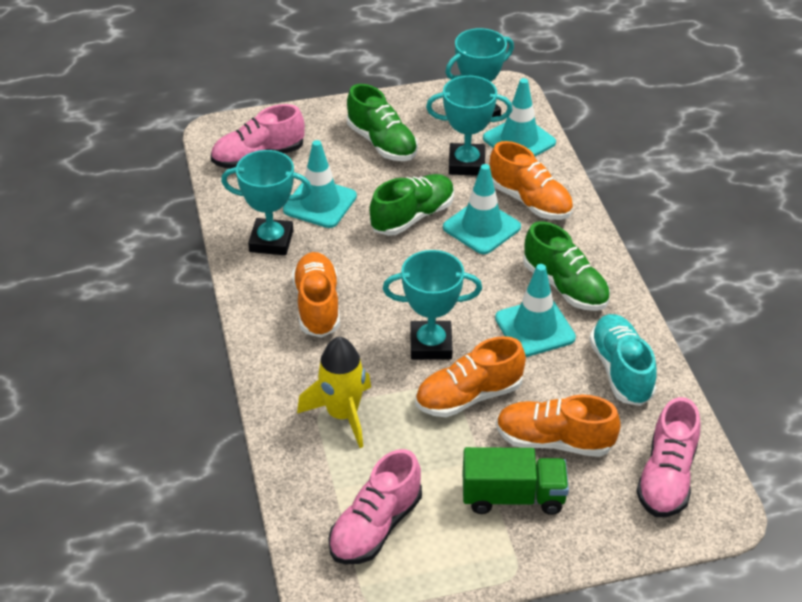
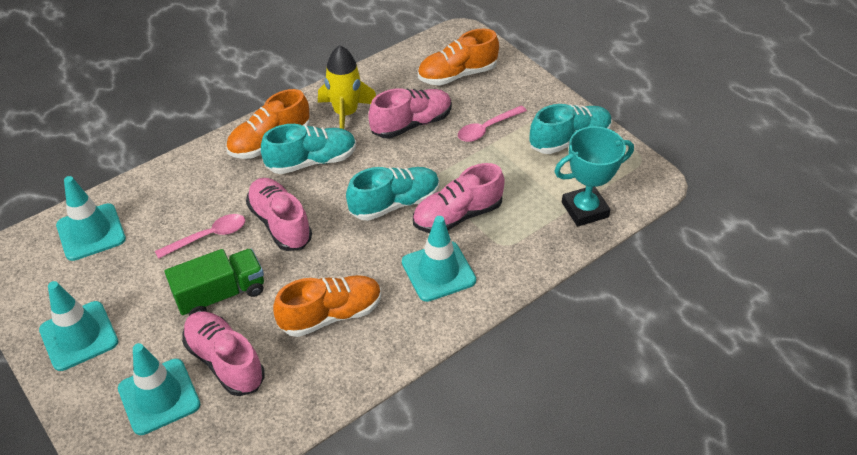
green shoe: 3 -> 0
orange shoe: 4 -> 3
pink shoe: 3 -> 4
pink spoon: 0 -> 2
turquoise shoe: 1 -> 3
turquoise trophy: 4 -> 1

